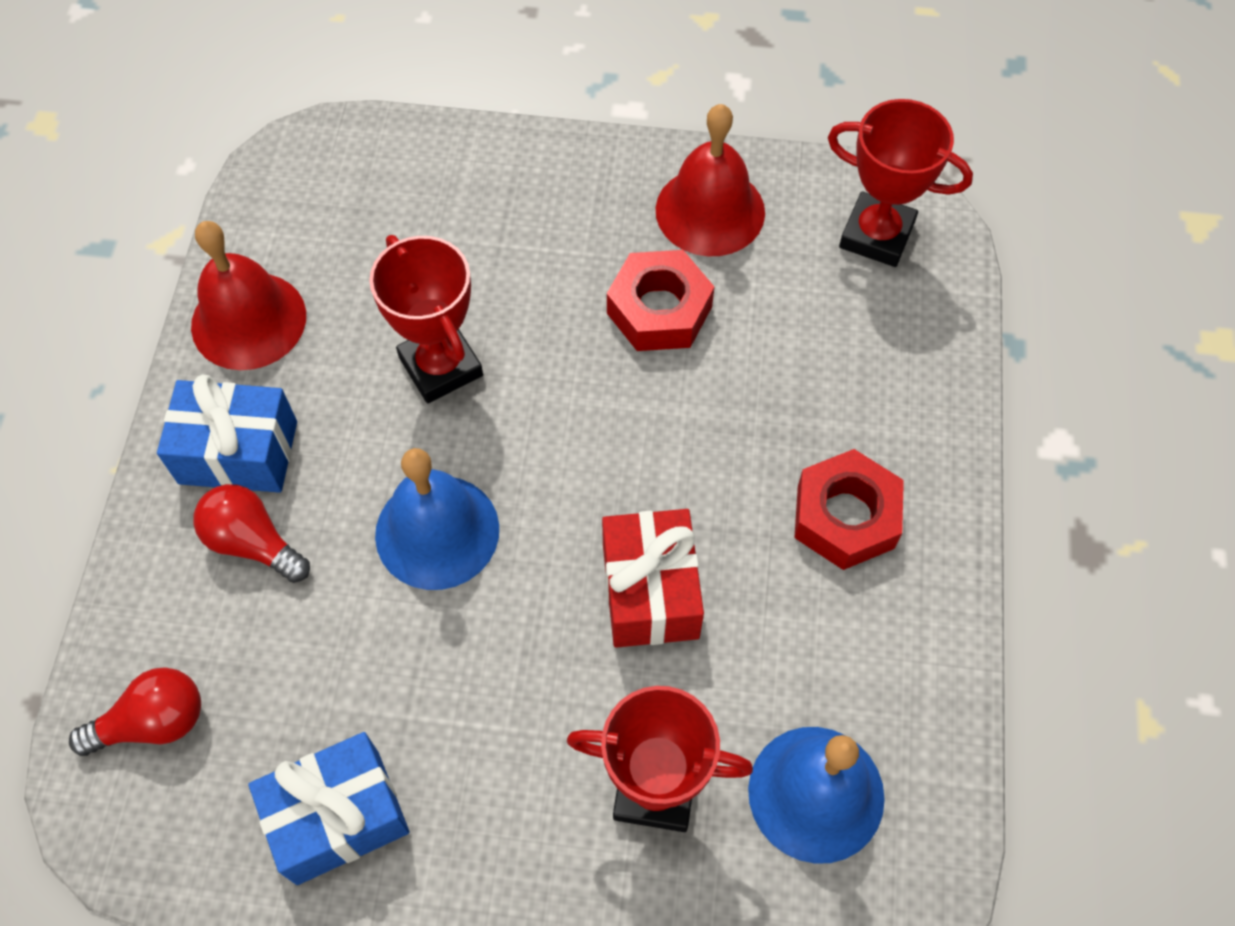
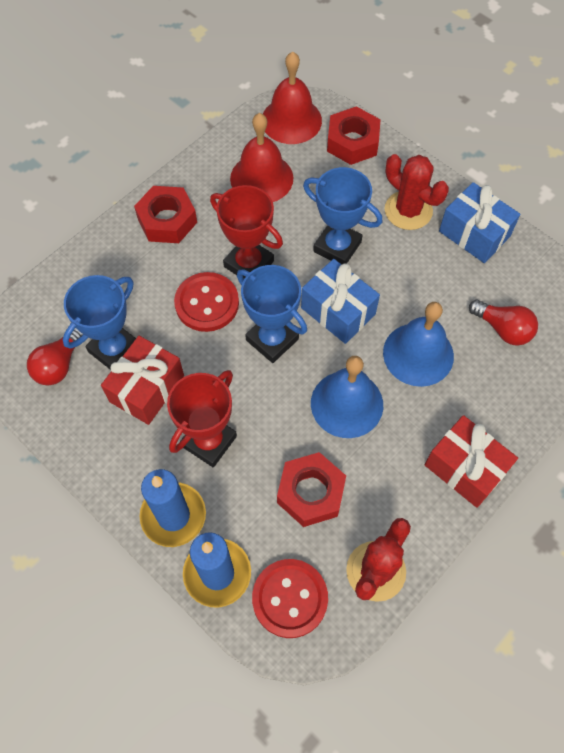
blue candle: 0 -> 2
blue trophy: 0 -> 3
red button: 0 -> 2
red cactus: 0 -> 2
red gift: 1 -> 2
red nut: 2 -> 3
red trophy: 3 -> 2

